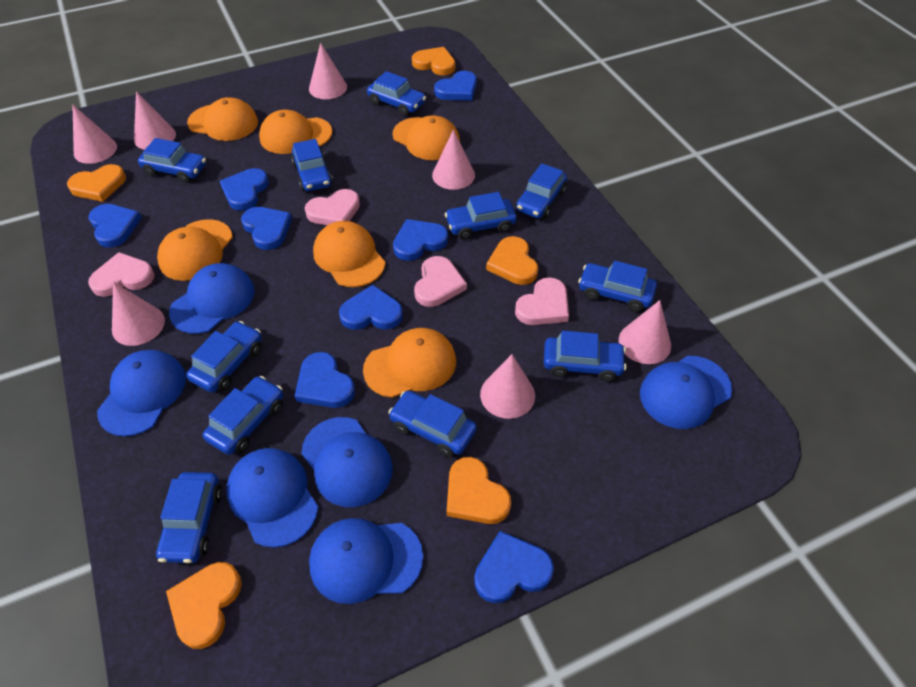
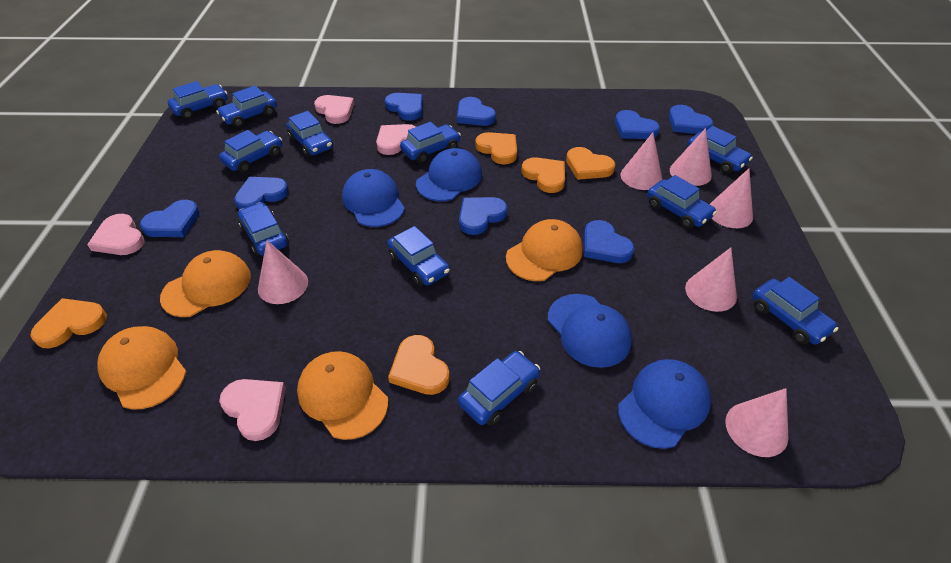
blue cap: 6 -> 4
orange cap: 6 -> 4
pink cone: 7 -> 6

